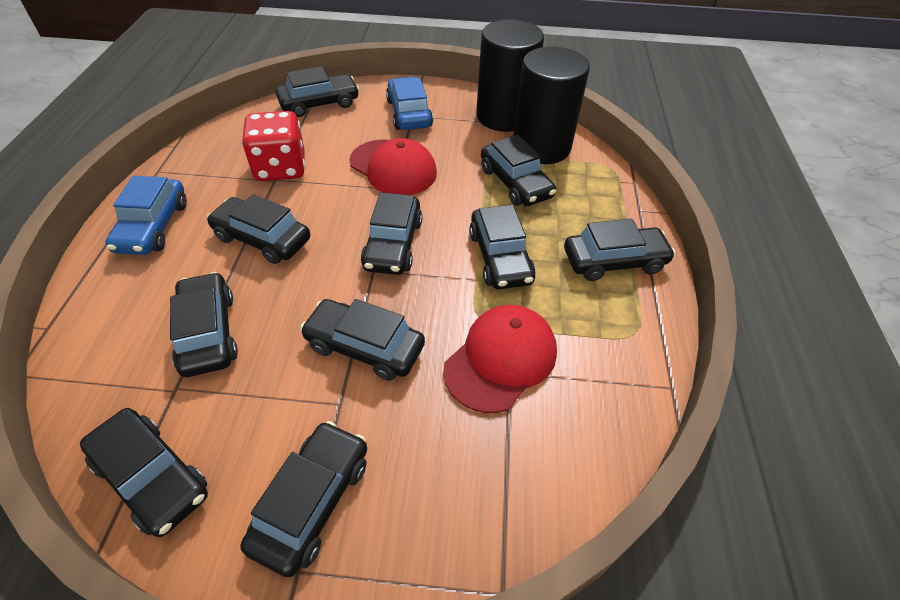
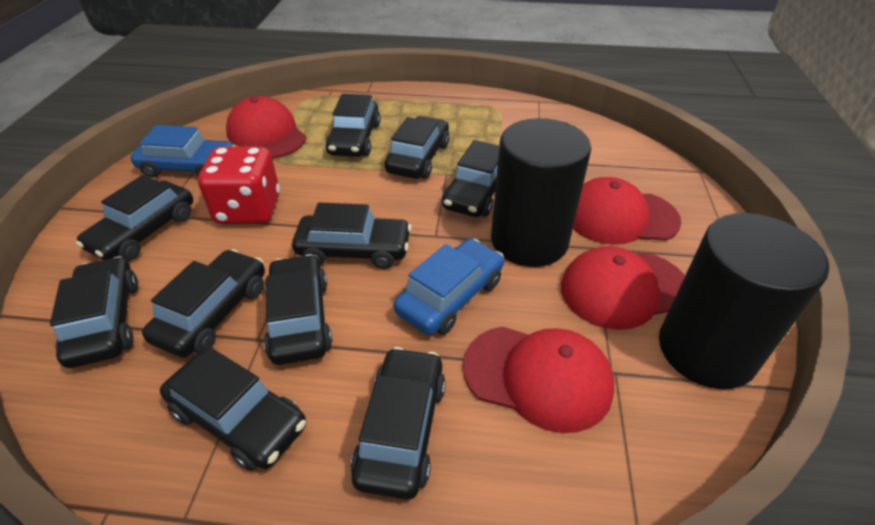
red cap: 2 -> 4

